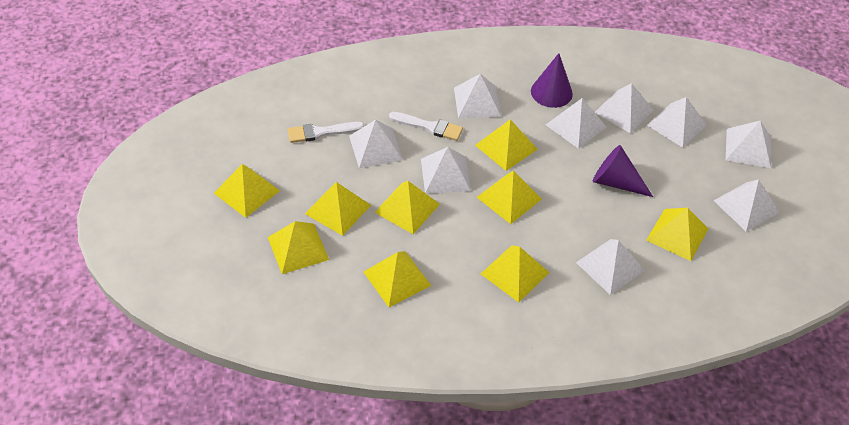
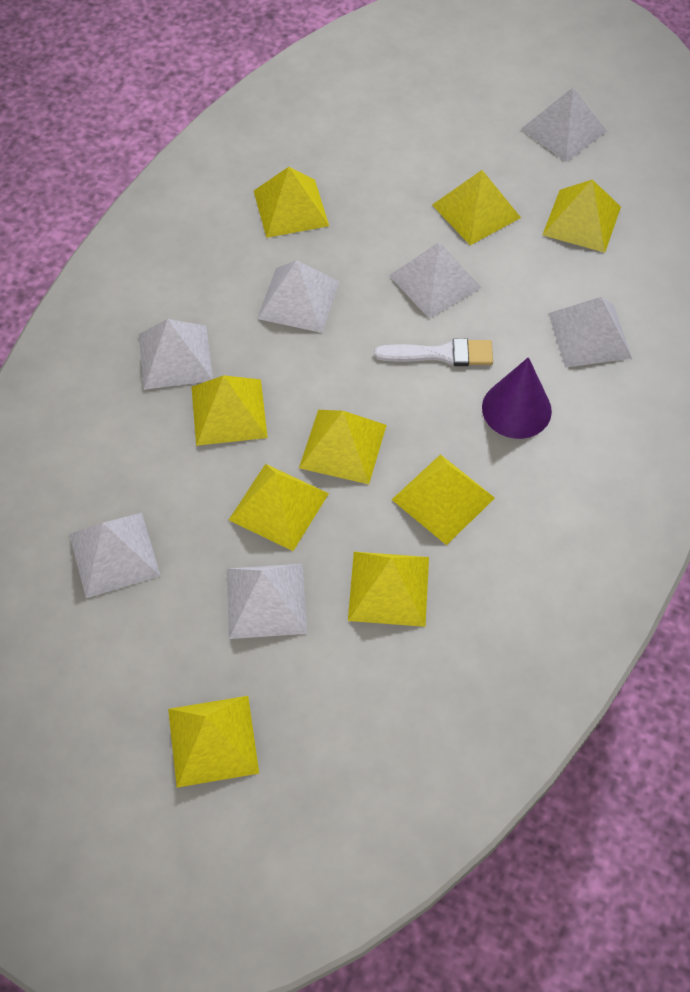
purple cone: 2 -> 1
white brush: 2 -> 1
white pyramid: 9 -> 7

